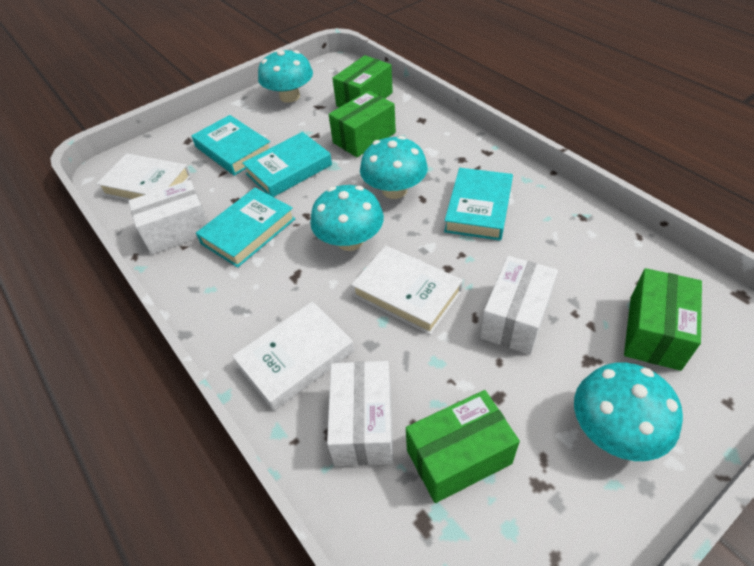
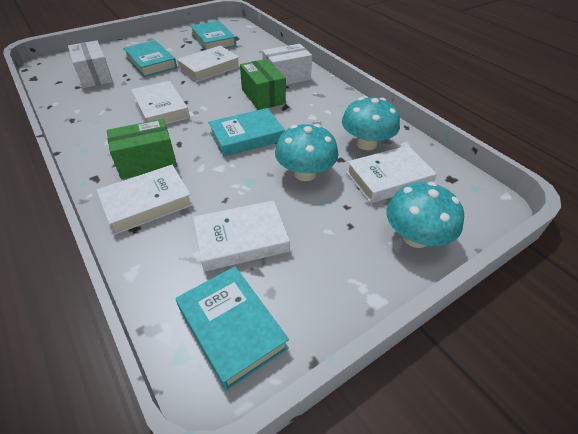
green box: 4 -> 2
turquoise mushroom: 4 -> 3
white book: 3 -> 5
white box: 3 -> 2

